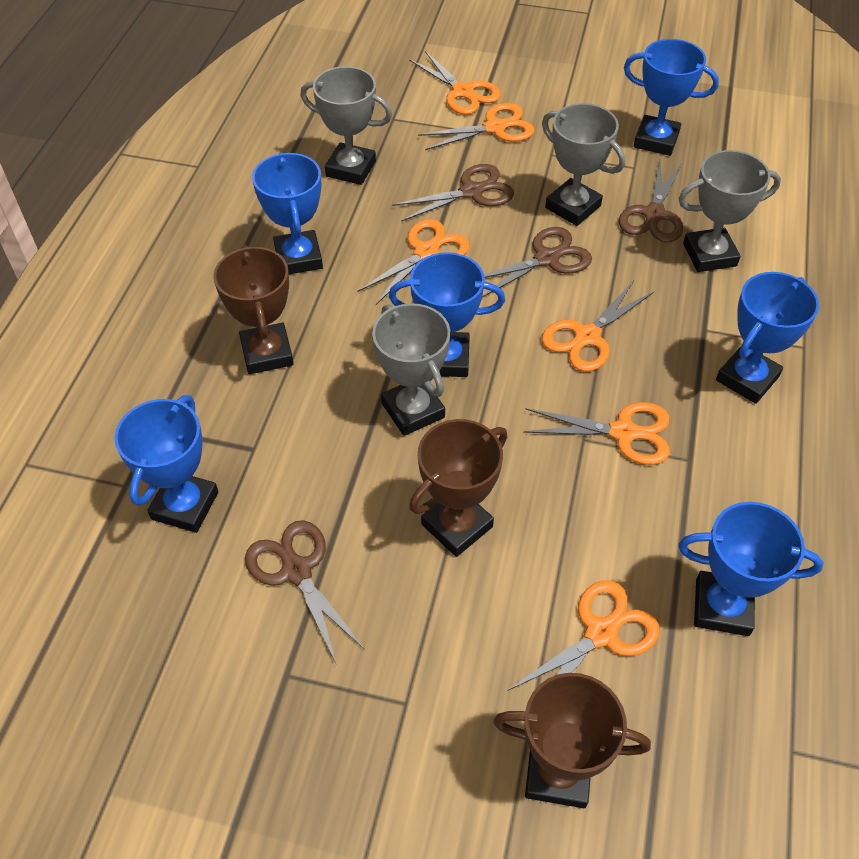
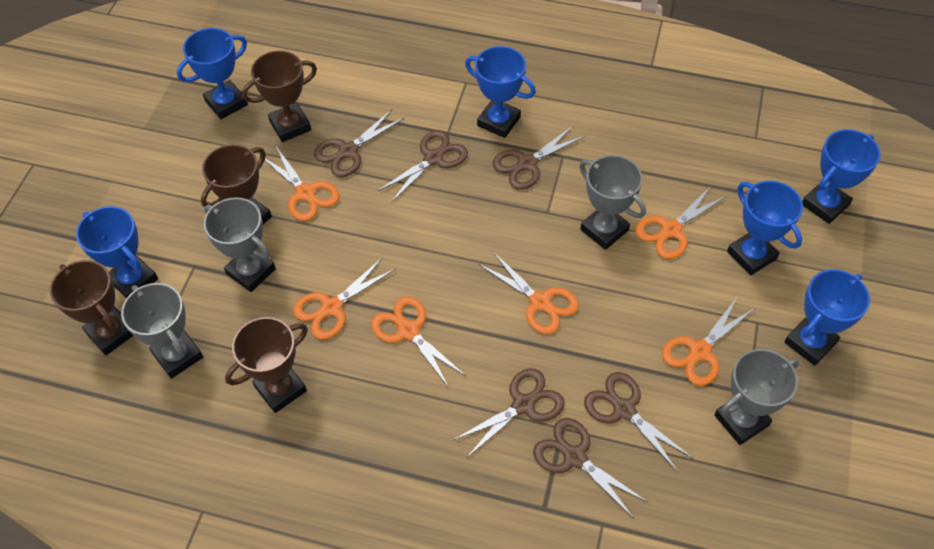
brown scissors: 4 -> 6
brown trophy: 3 -> 4

